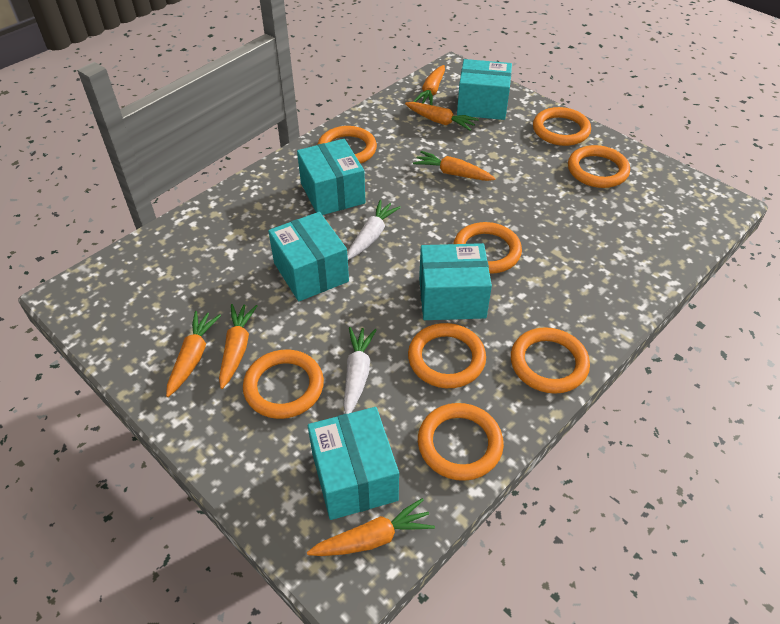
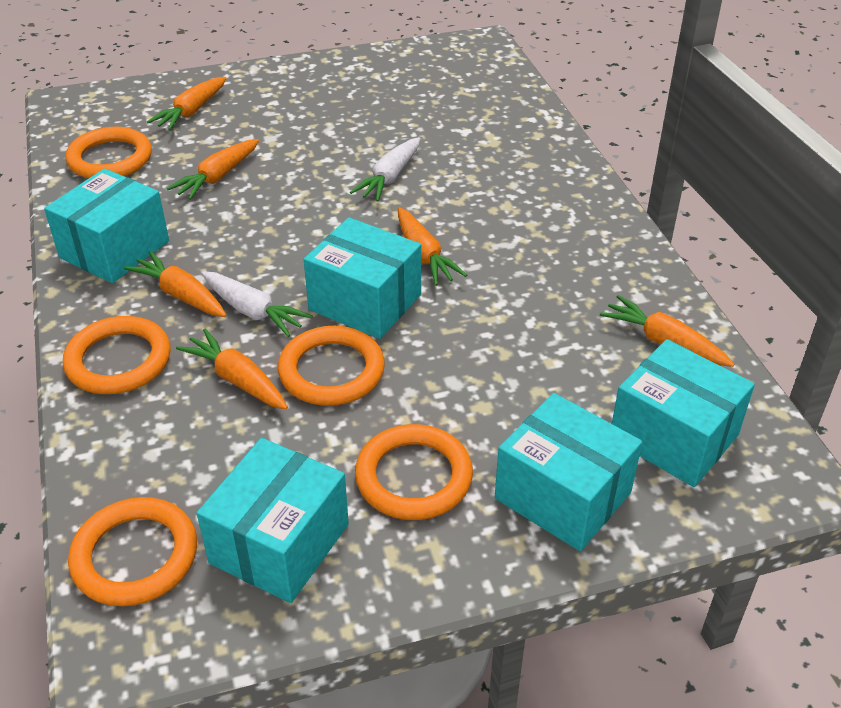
orange ring: 8 -> 5

